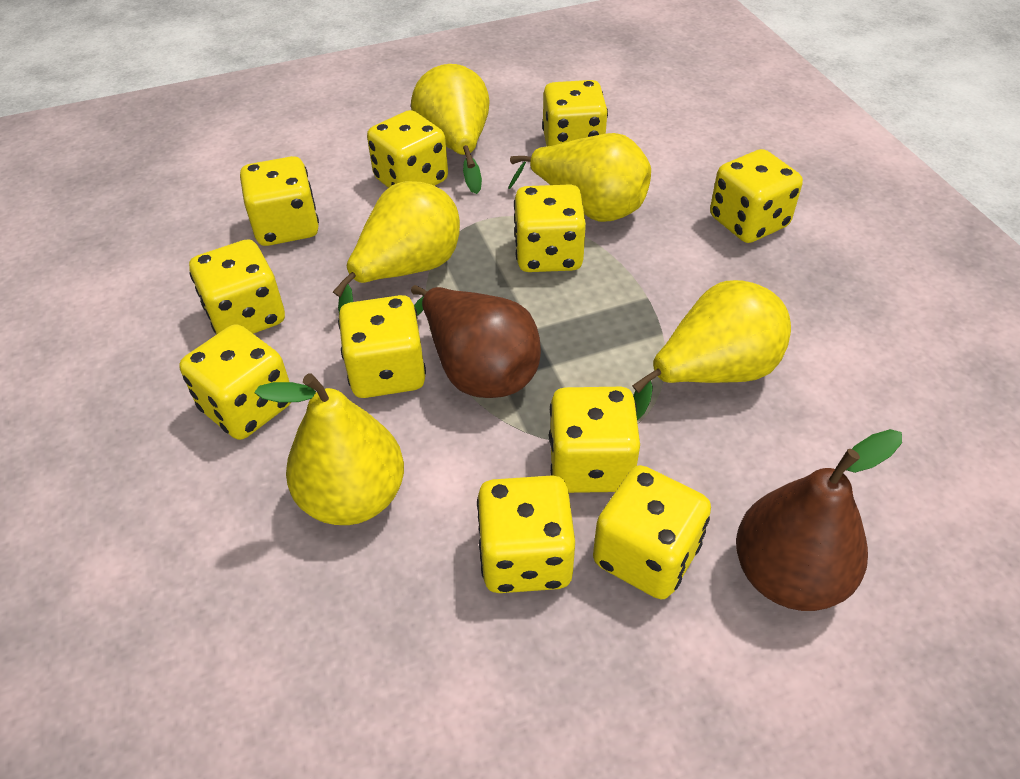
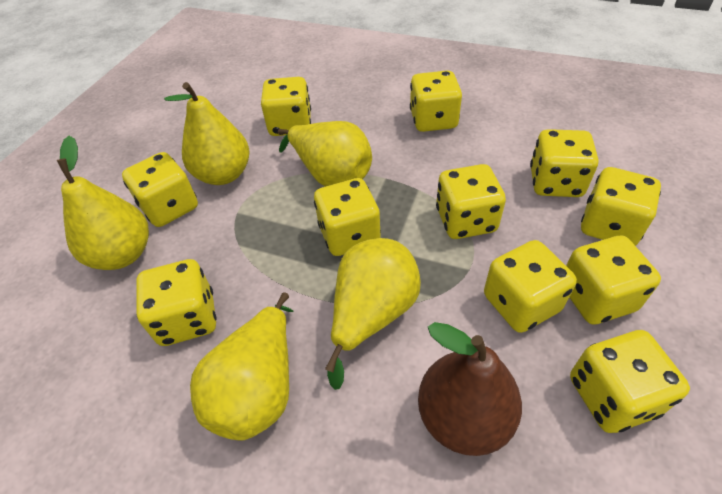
brown pear: 2 -> 1

